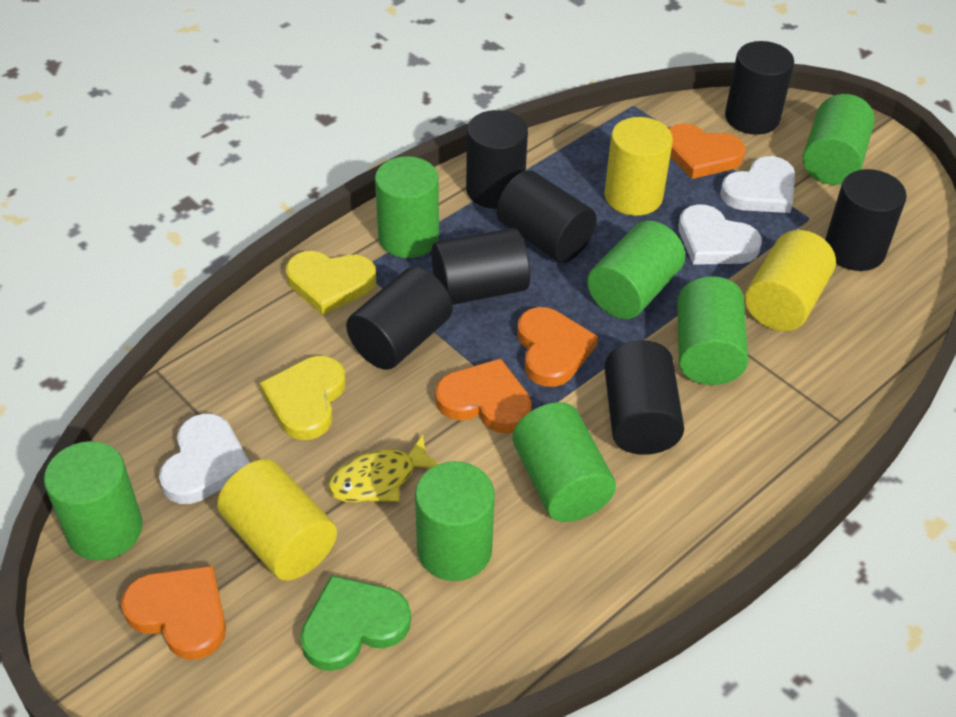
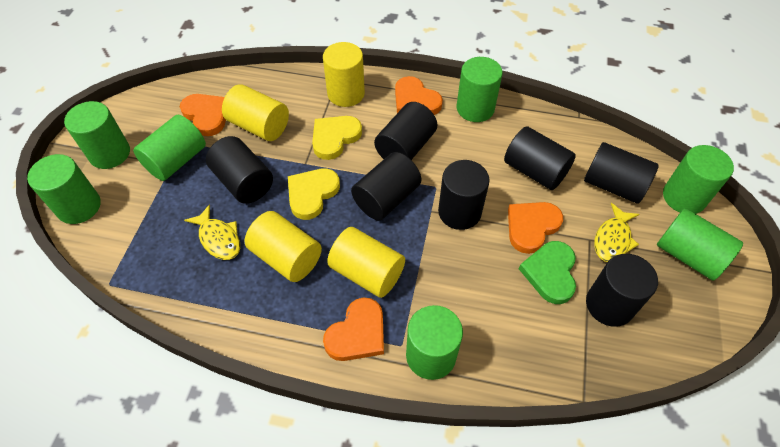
white heart: 3 -> 0
yellow cylinder: 3 -> 4
yellow fish: 1 -> 2

